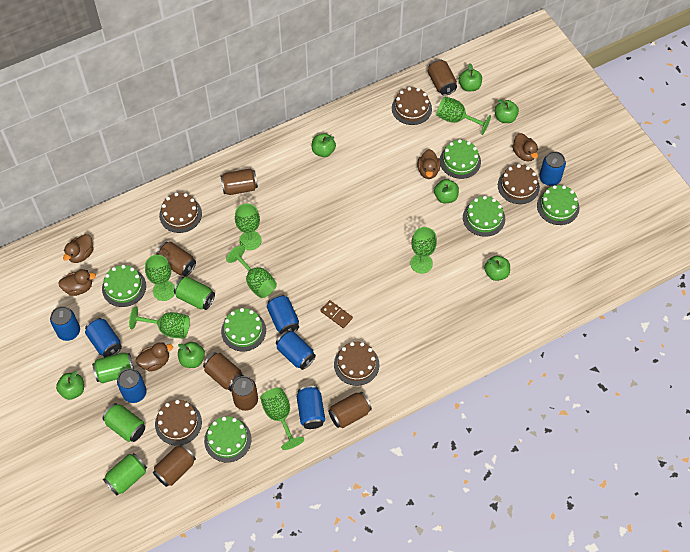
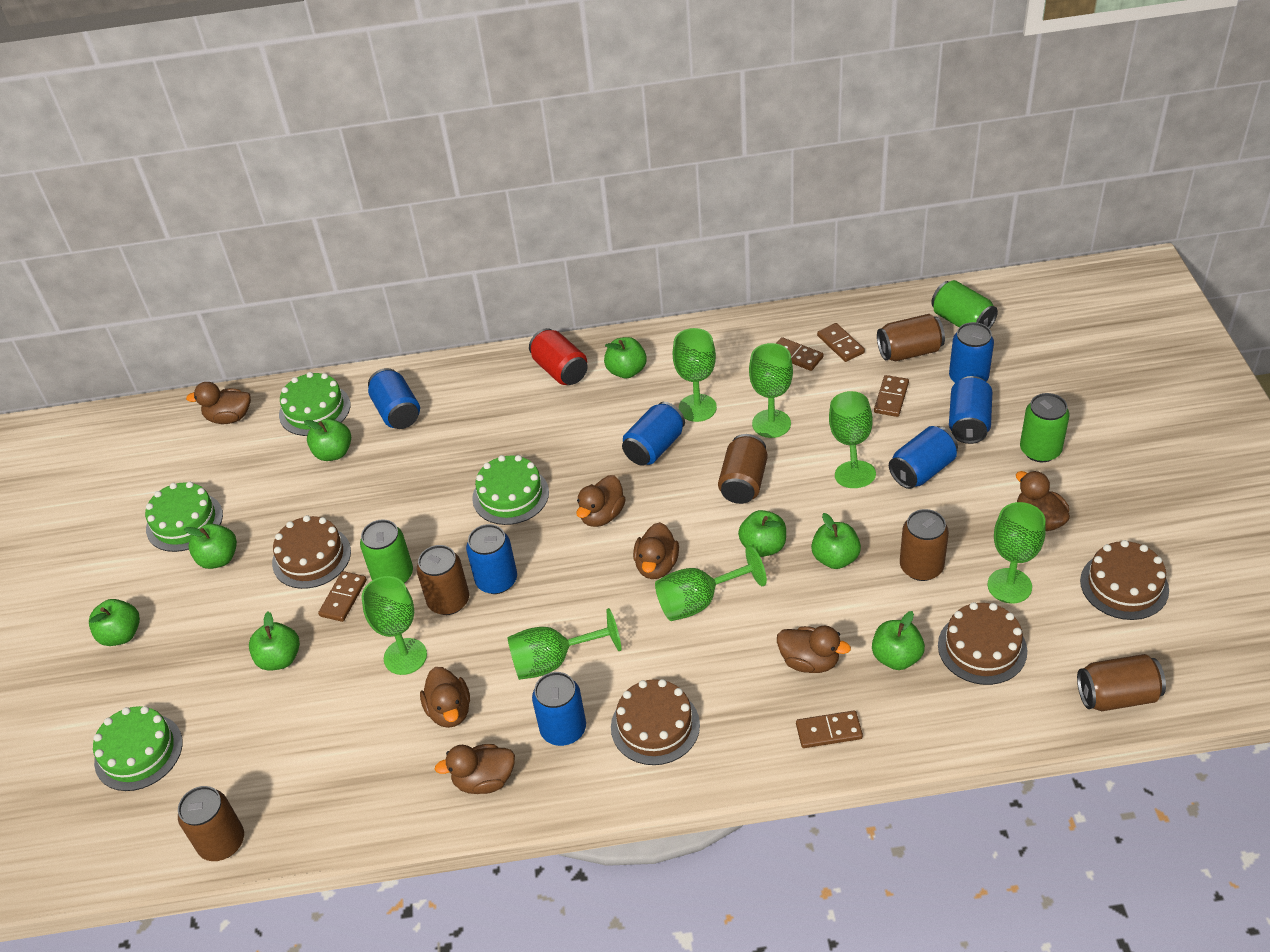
brown cake: 5 -> 4
brown can: 7 -> 6
brown domino: 1 -> 5
brown duck: 5 -> 7
green apple: 7 -> 8
green cake: 6 -> 4
green can: 4 -> 3
red can: 0 -> 1

